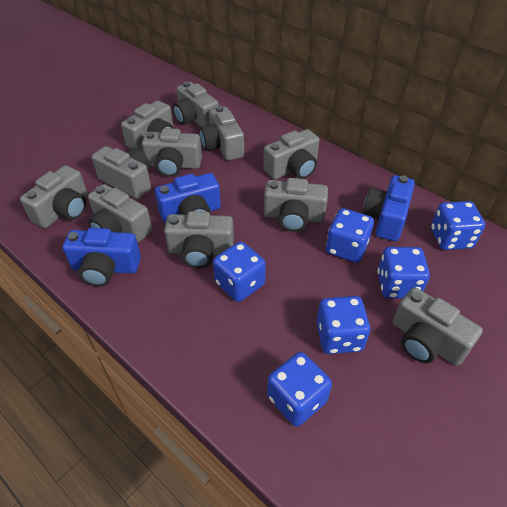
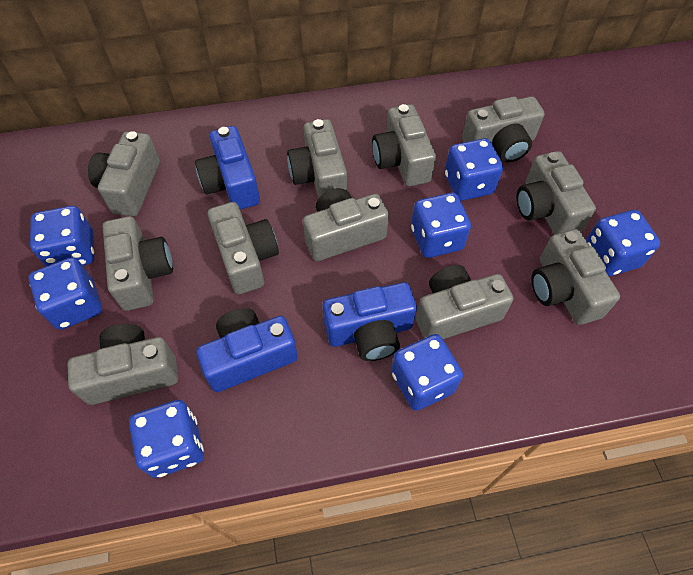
blue dice: 6 -> 7

